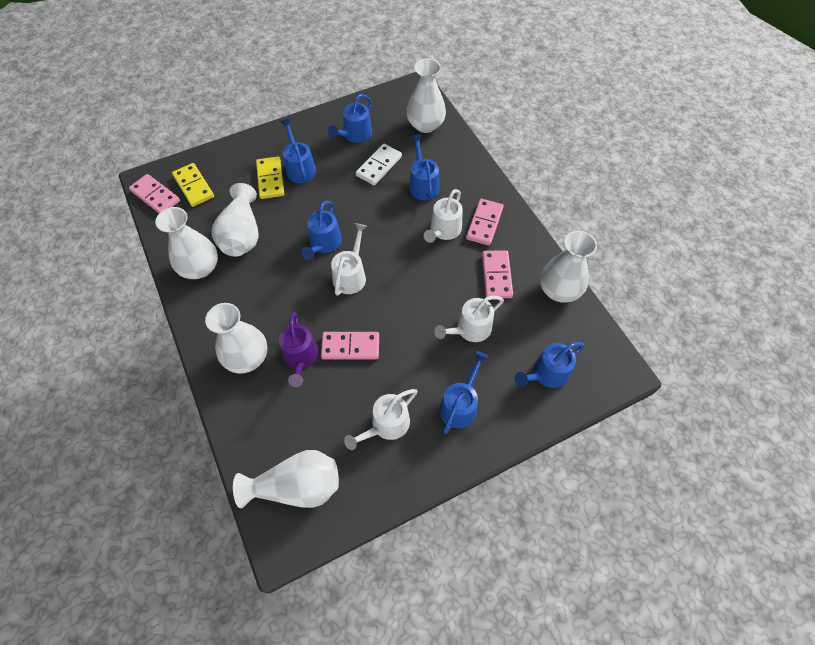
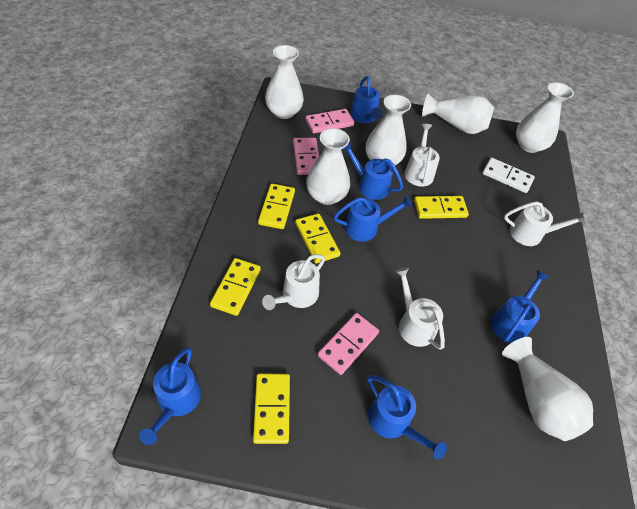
pink domino: 4 -> 3
purple watering can: 1 -> 0
yellow domino: 2 -> 5

